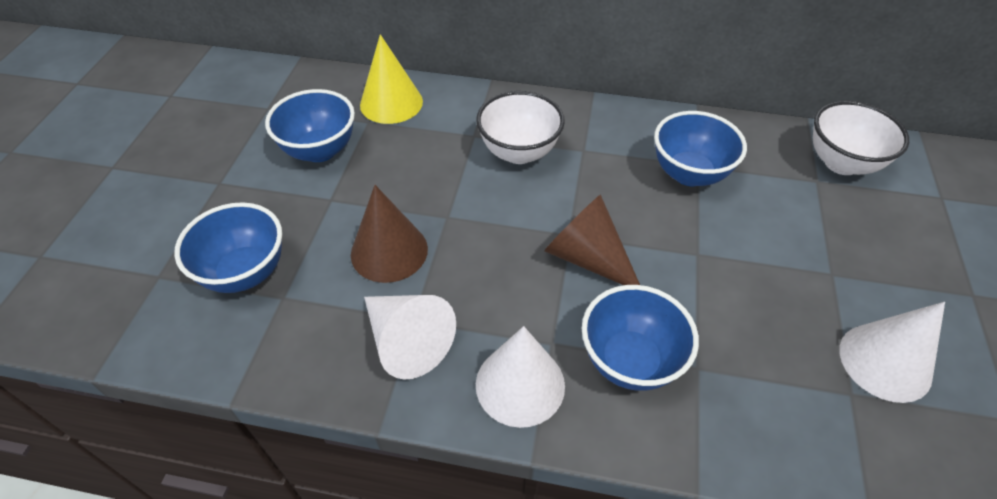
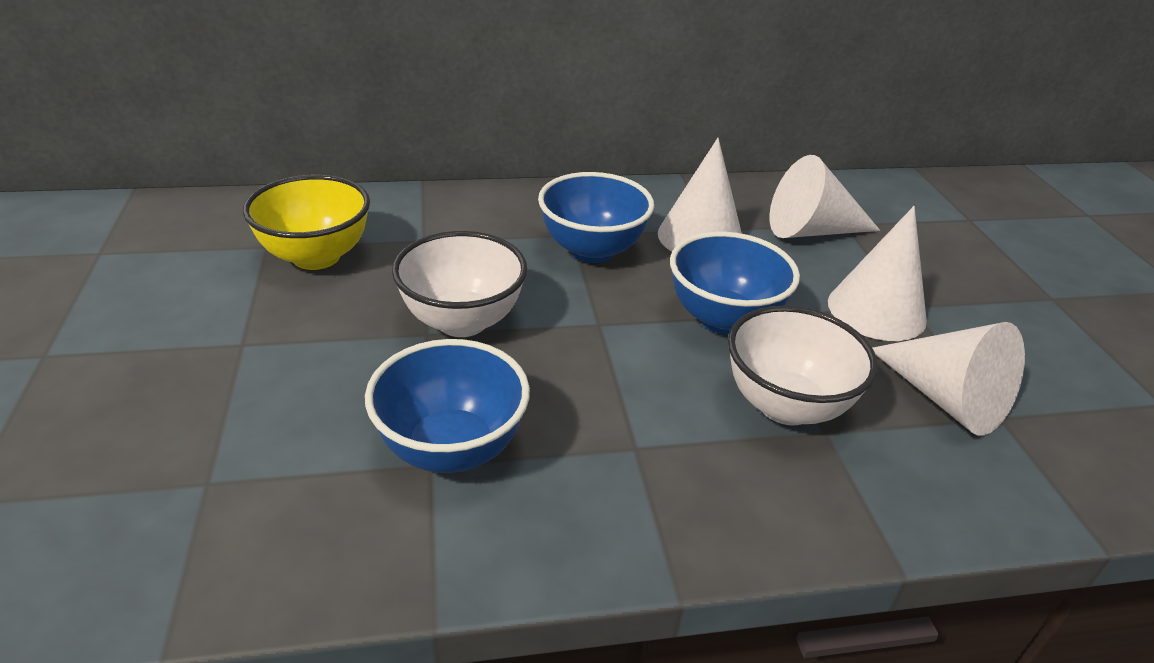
blue bowl: 4 -> 3
brown cone: 2 -> 0
white cone: 3 -> 4
yellow bowl: 0 -> 1
yellow cone: 1 -> 0

